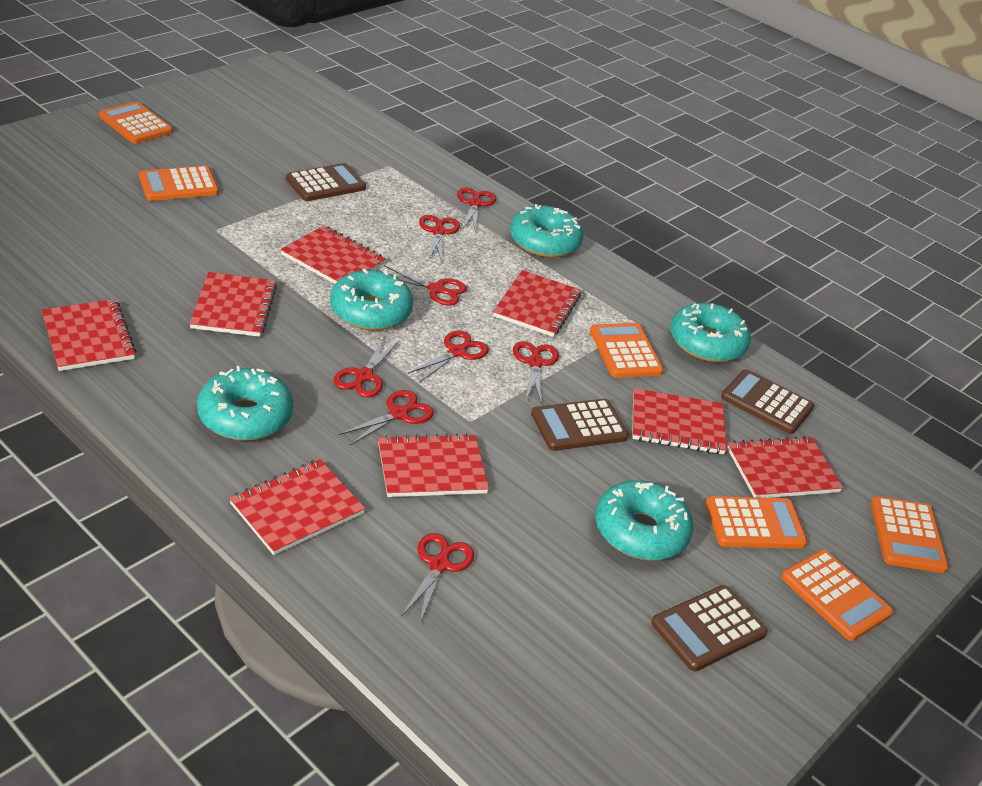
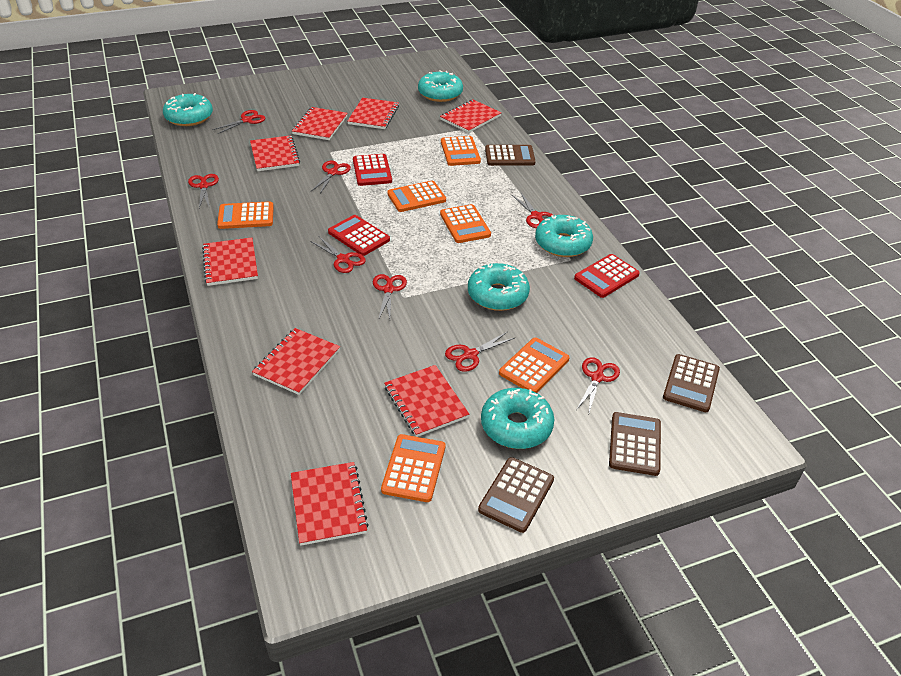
red calculator: 0 -> 3

